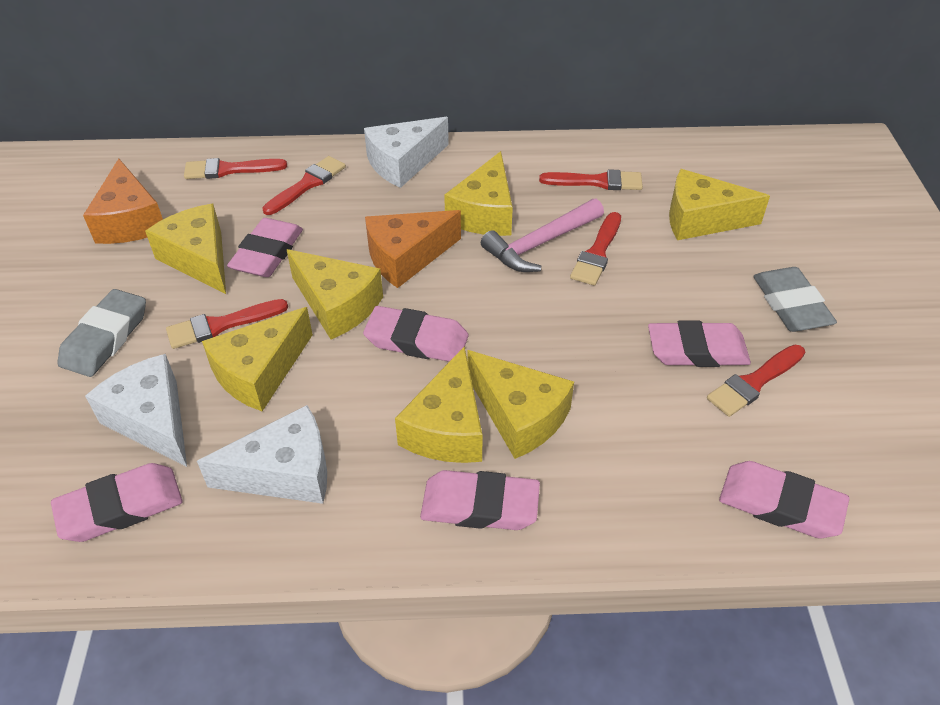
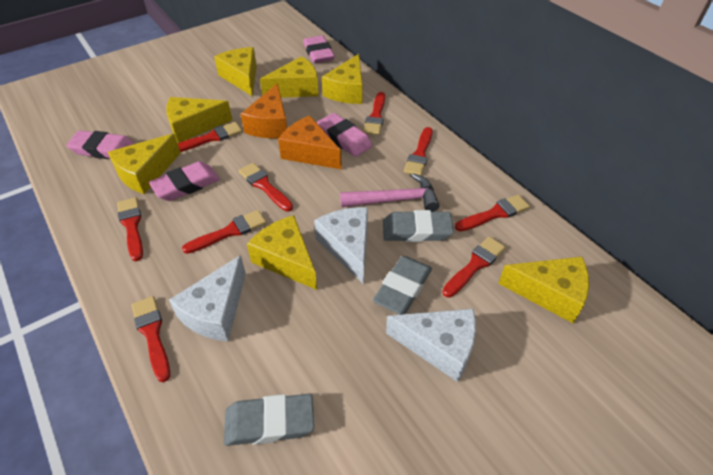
grey eraser: 2 -> 3
pink eraser: 6 -> 4
red brush: 6 -> 9

